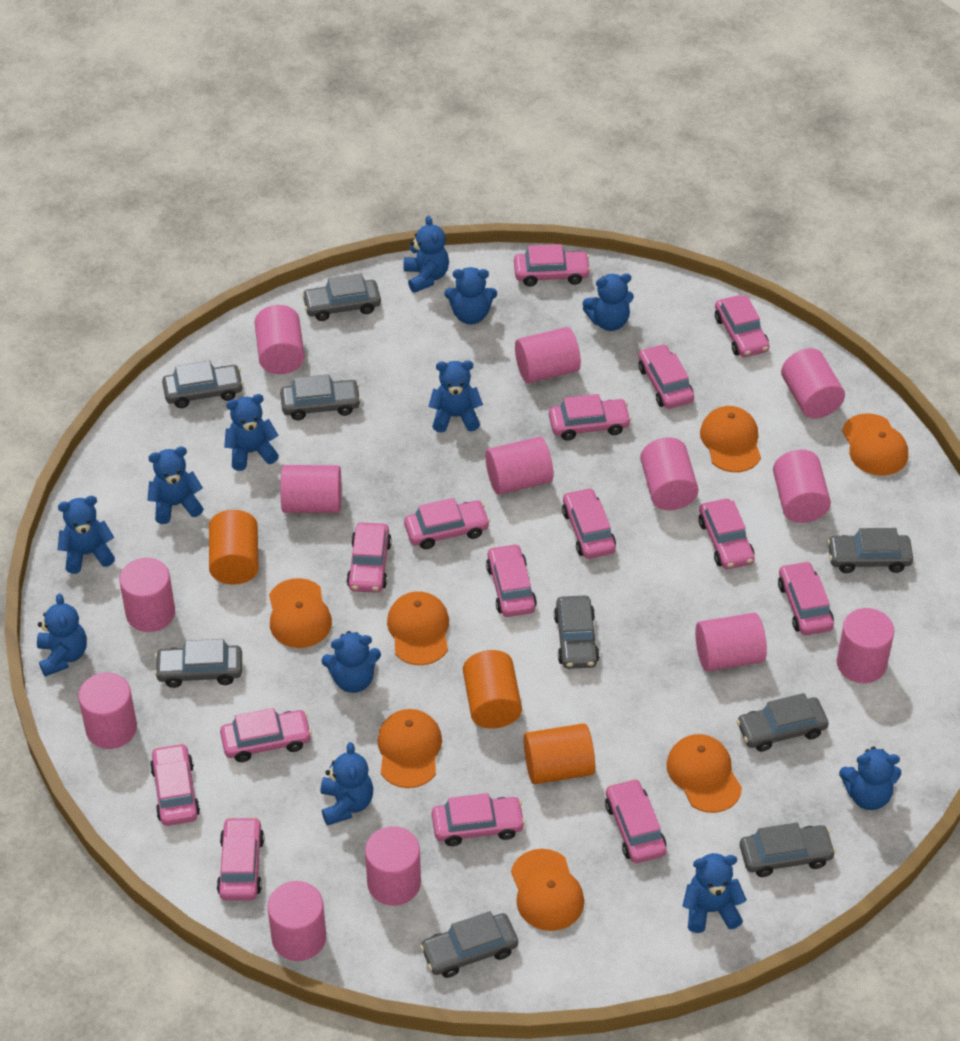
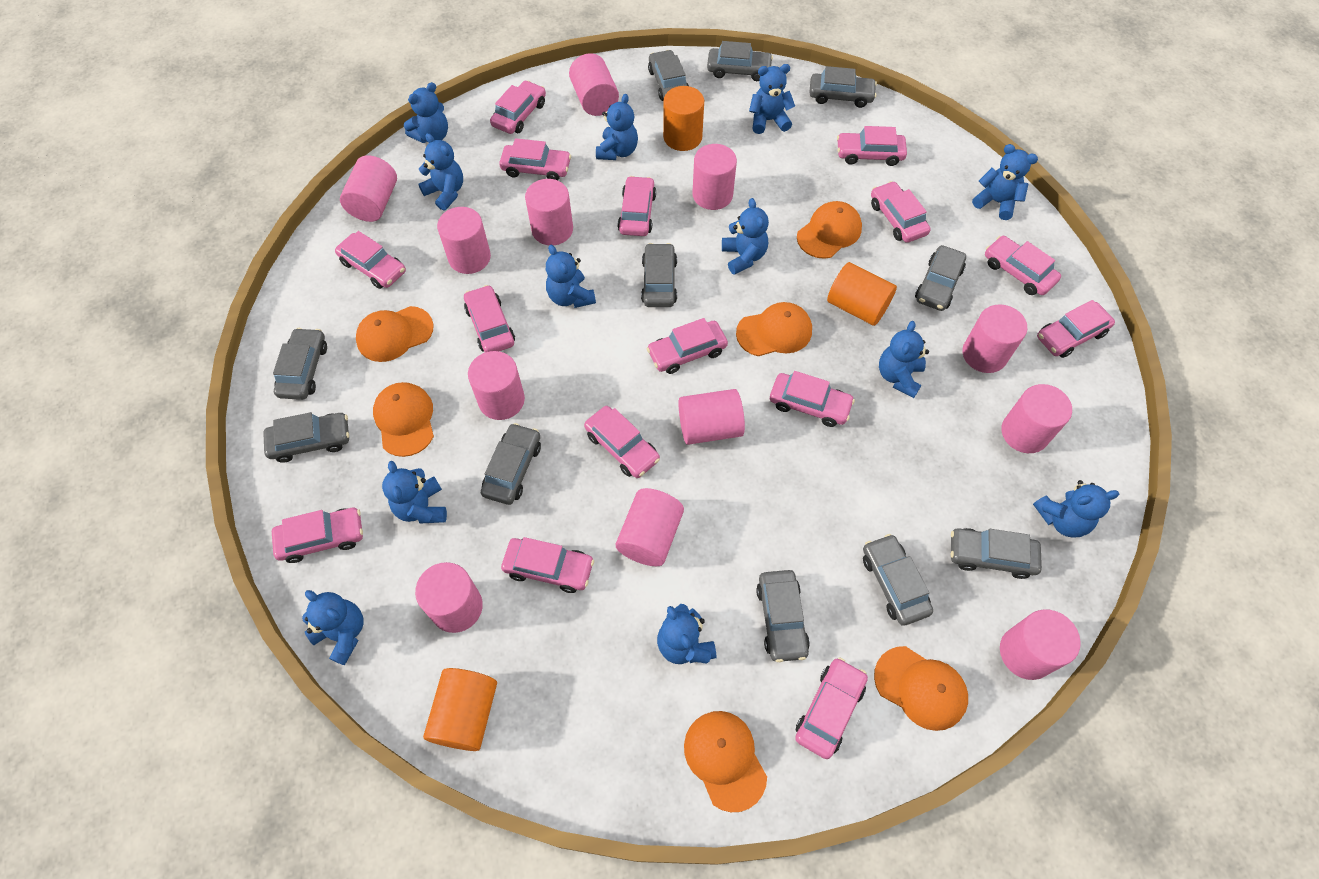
grey car: 9 -> 11
orange cap: 7 -> 6
pink cylinder: 13 -> 12

